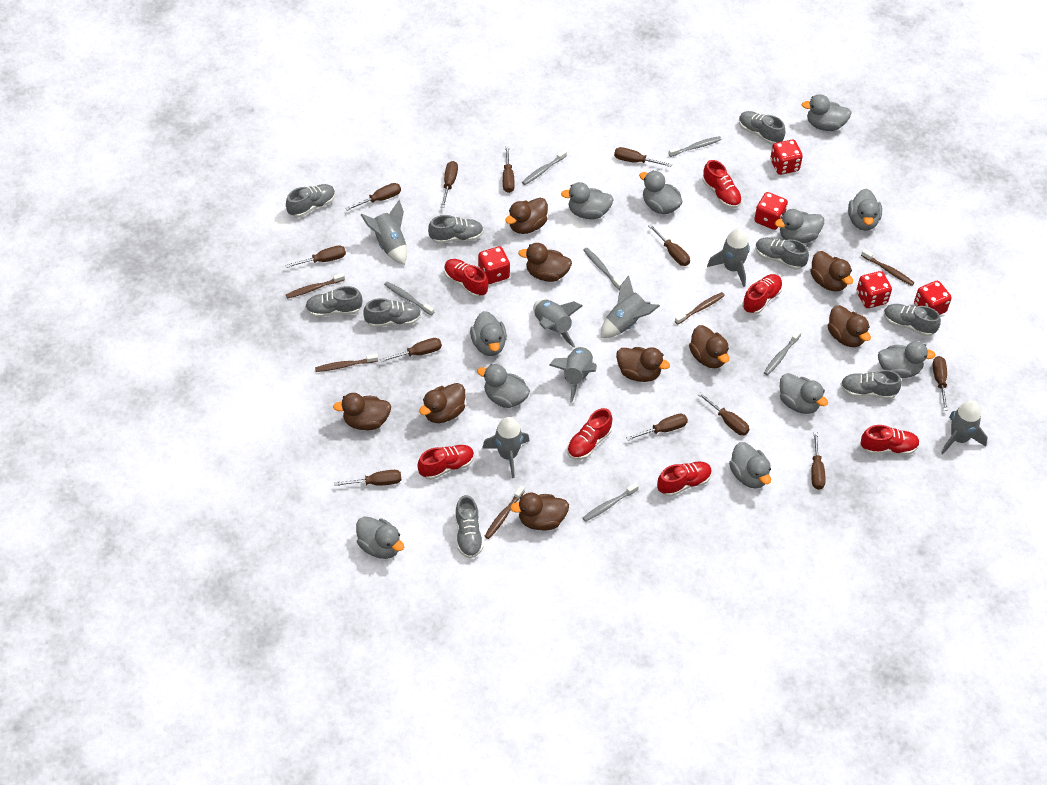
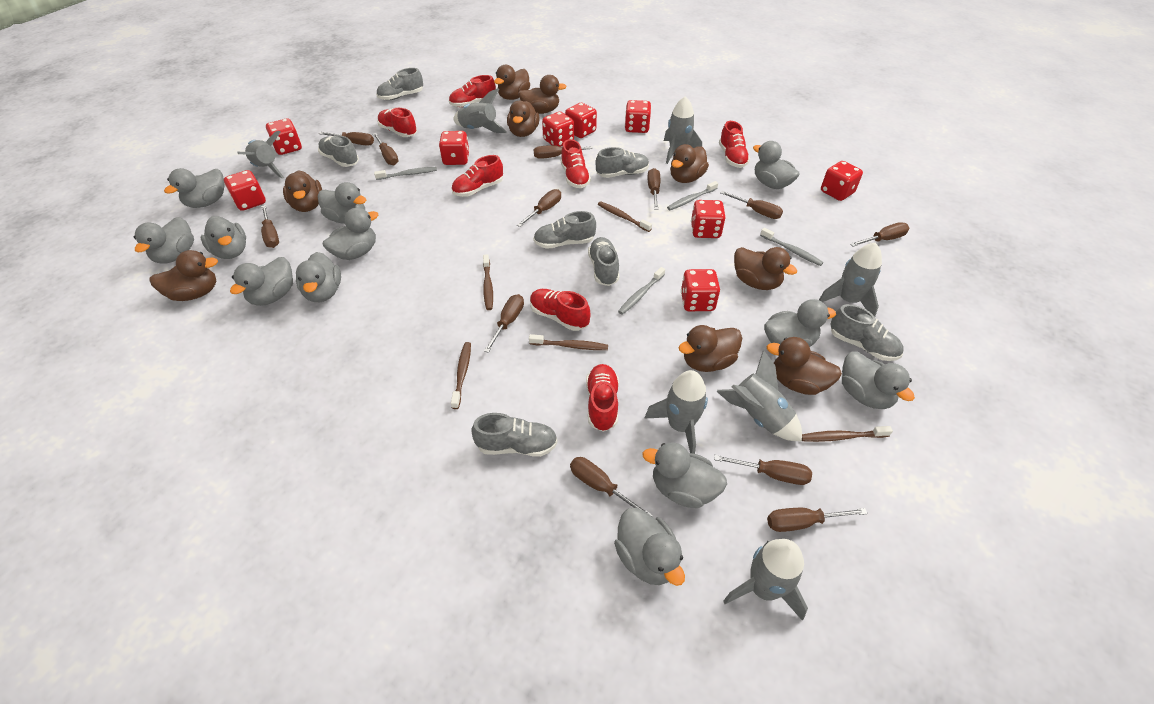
grey duck: 11 -> 12
grey shoe: 9 -> 7
grey toothbrush: 6 -> 4
red dice: 5 -> 9

